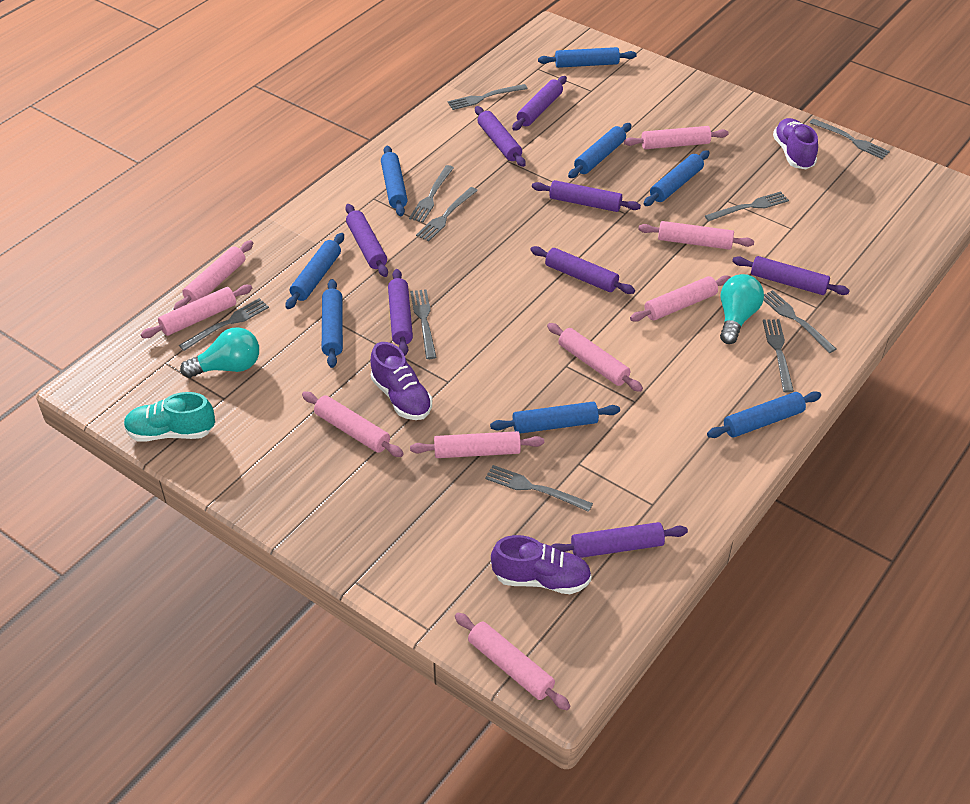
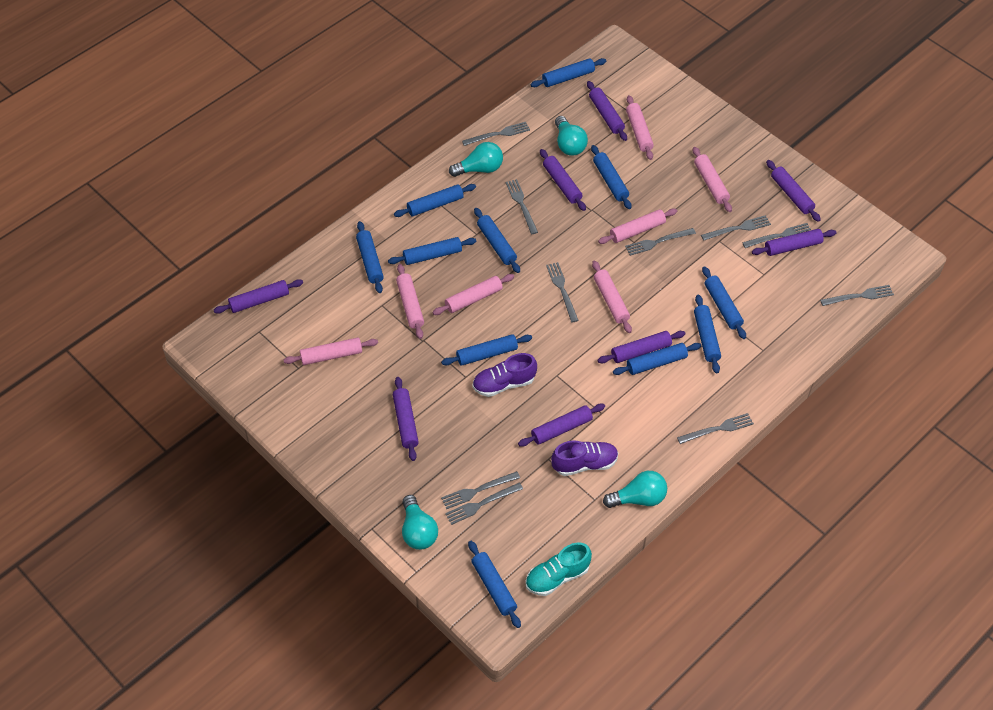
blue rolling pin: 8 -> 11
pink rolling pin: 9 -> 7
purple shoe: 3 -> 2
turquoise light bulb: 2 -> 4

